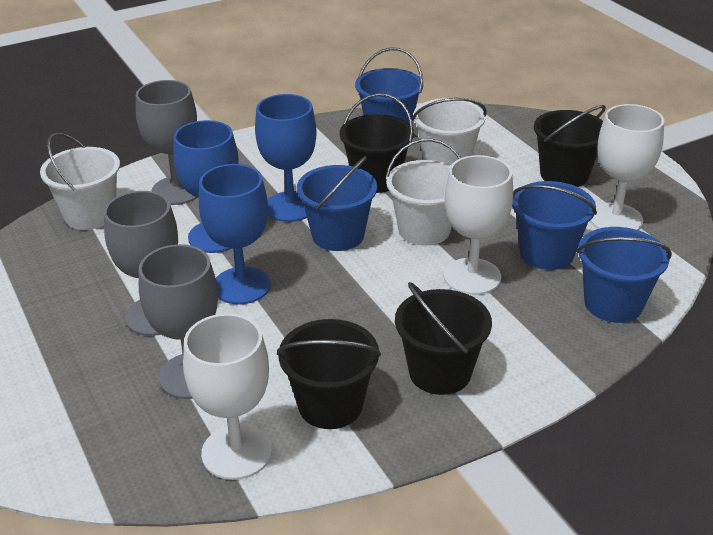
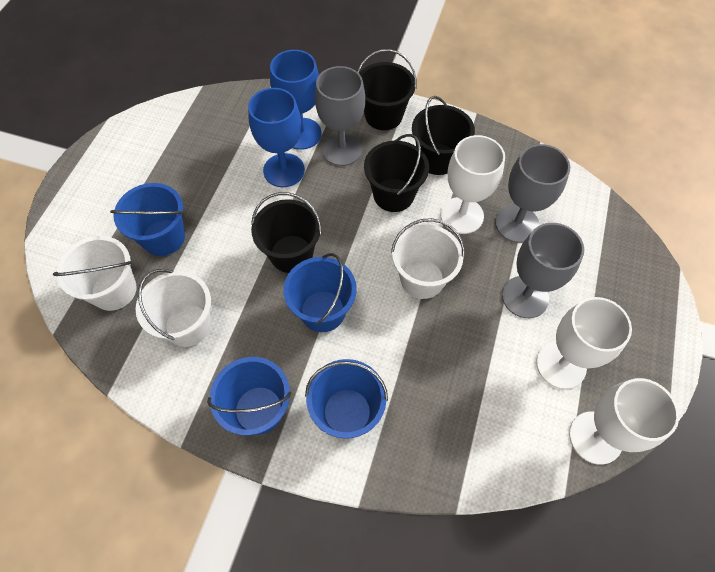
blue goblet: 3 -> 2

